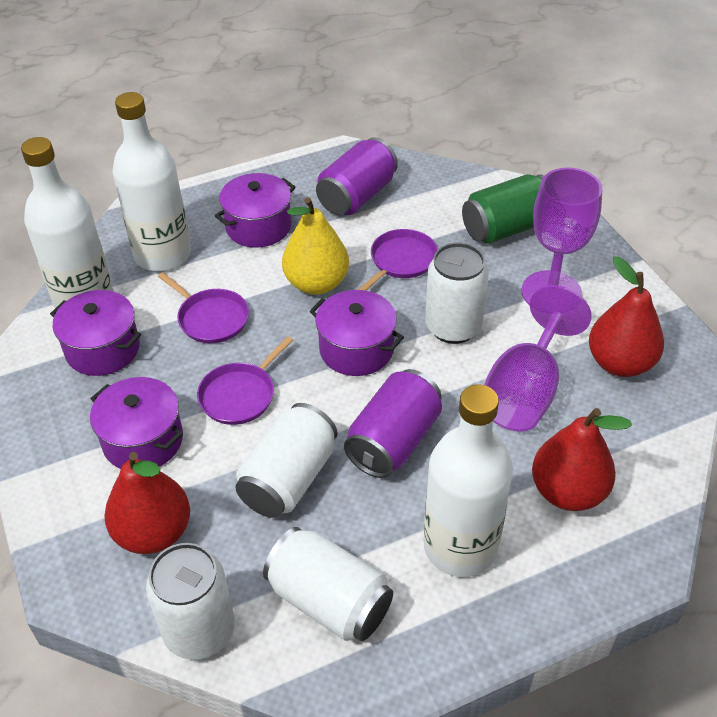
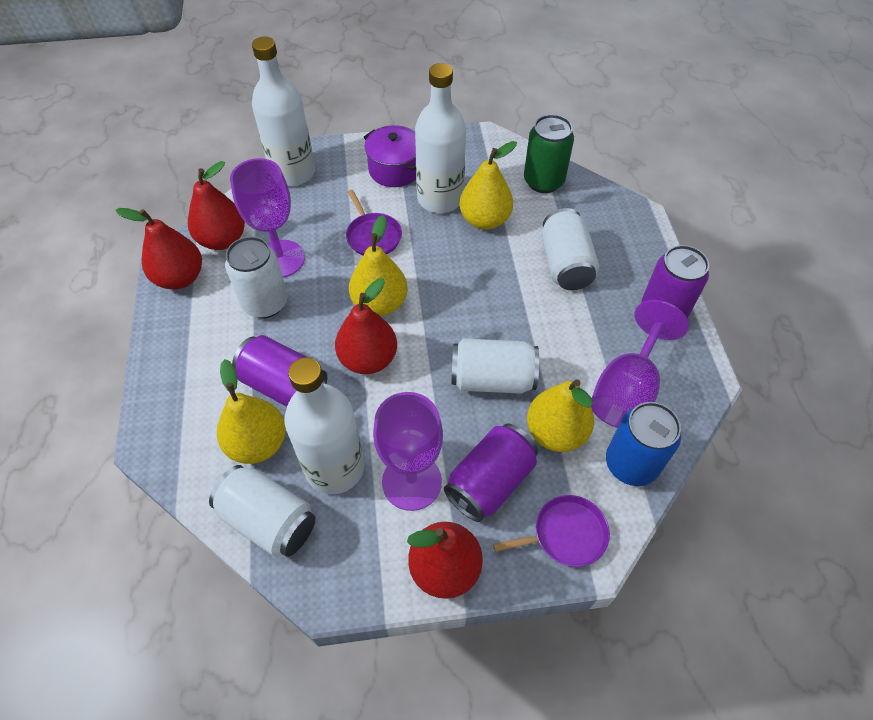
blue can: 0 -> 1
purple can: 2 -> 3
purple goblet: 2 -> 3
purple pan: 3 -> 2
purple pot: 4 -> 1
red pear: 3 -> 4
yellow pear: 1 -> 4

